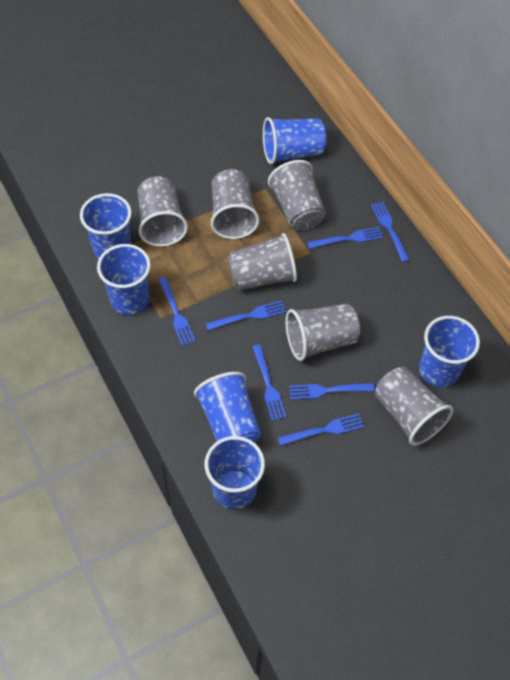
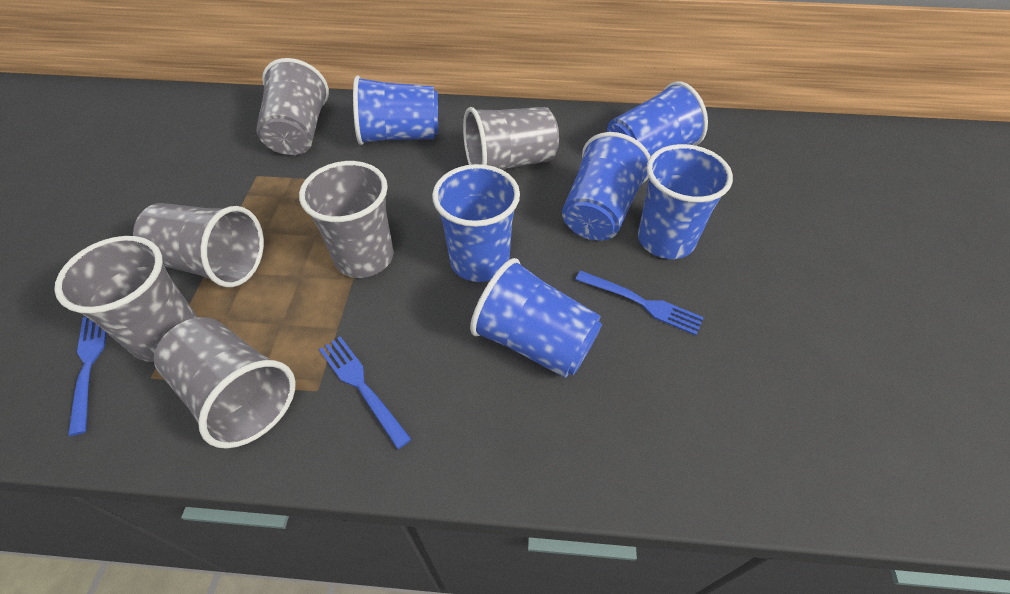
blue fork: 7 -> 3

